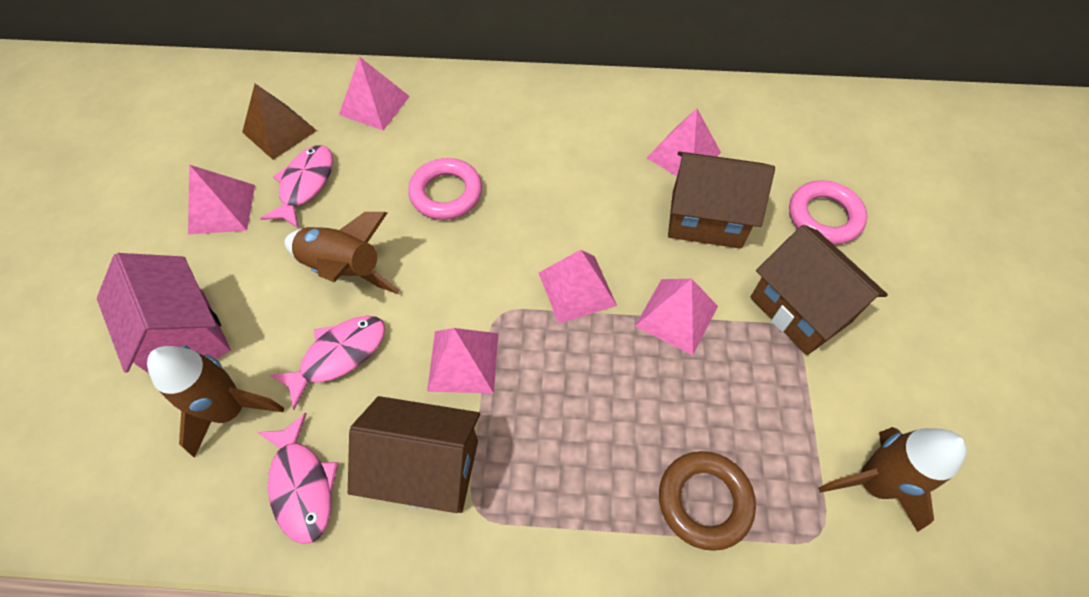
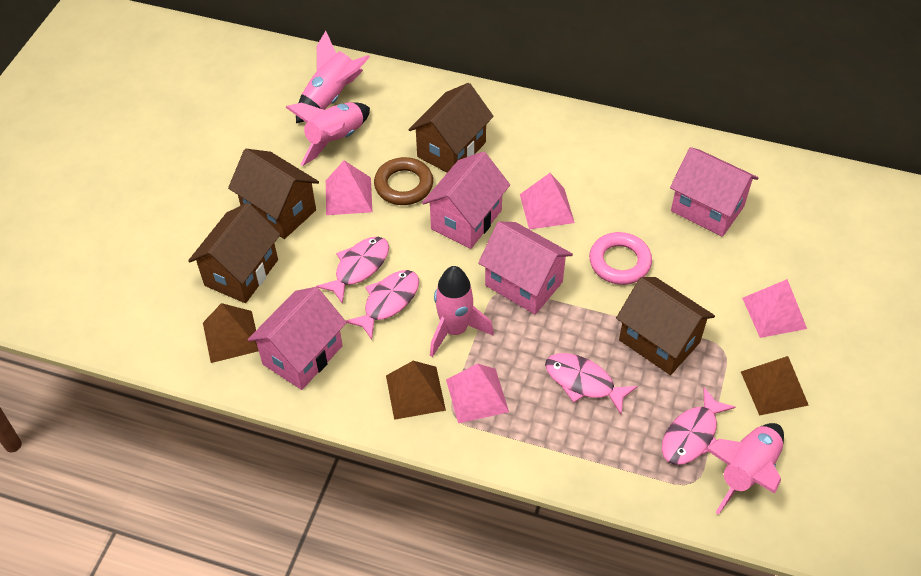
brown house: 3 -> 4
brown pyramid: 1 -> 3
brown rocket: 3 -> 0
pink fish: 3 -> 4
pink house: 1 -> 4
pink pyramid: 6 -> 4
pink ring: 2 -> 1
pink rocket: 0 -> 4

